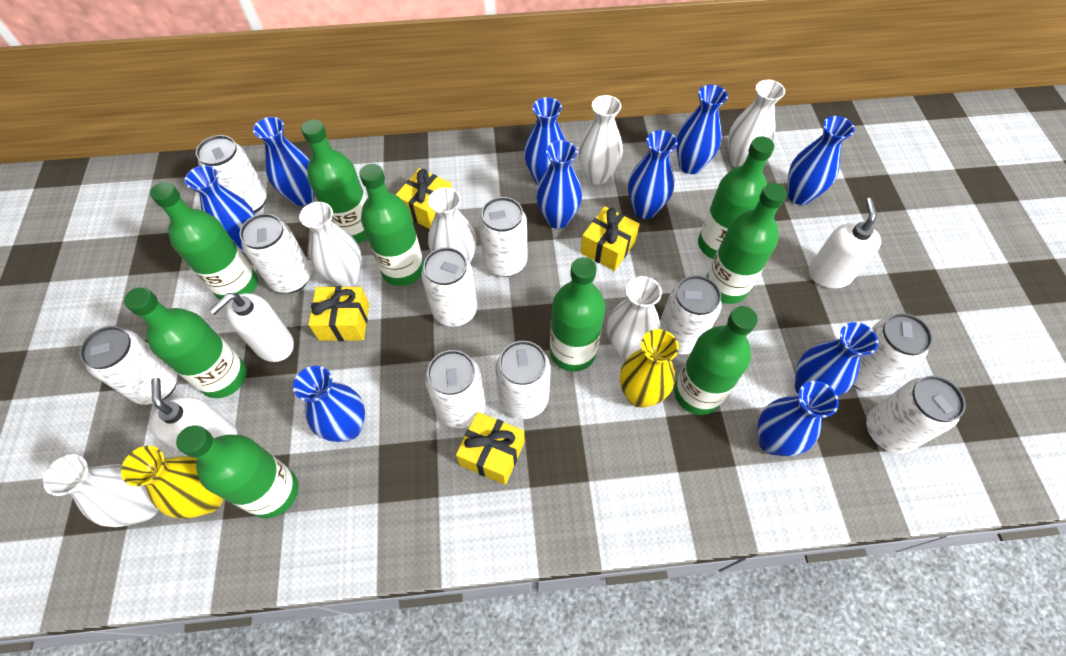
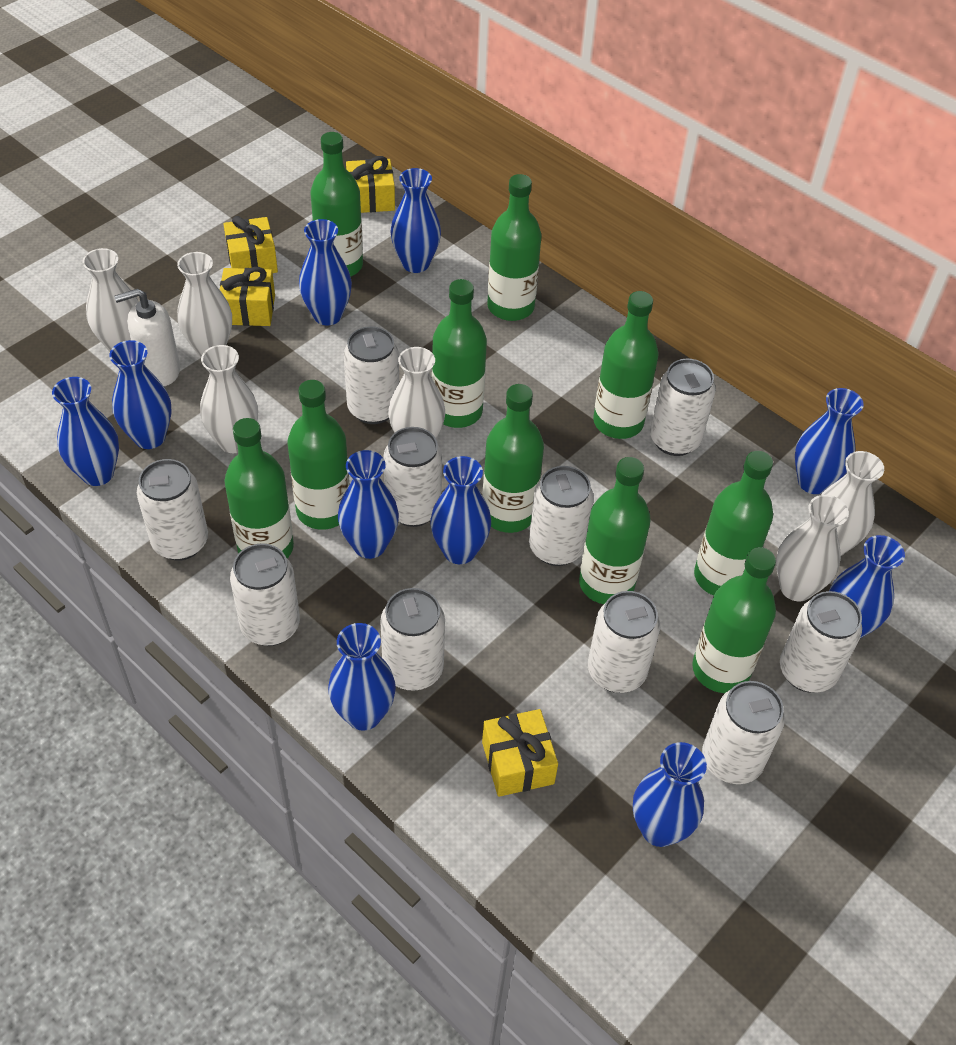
green bottle: 9 -> 10
white soap dispenser: 3 -> 1
yellow vase: 2 -> 0

